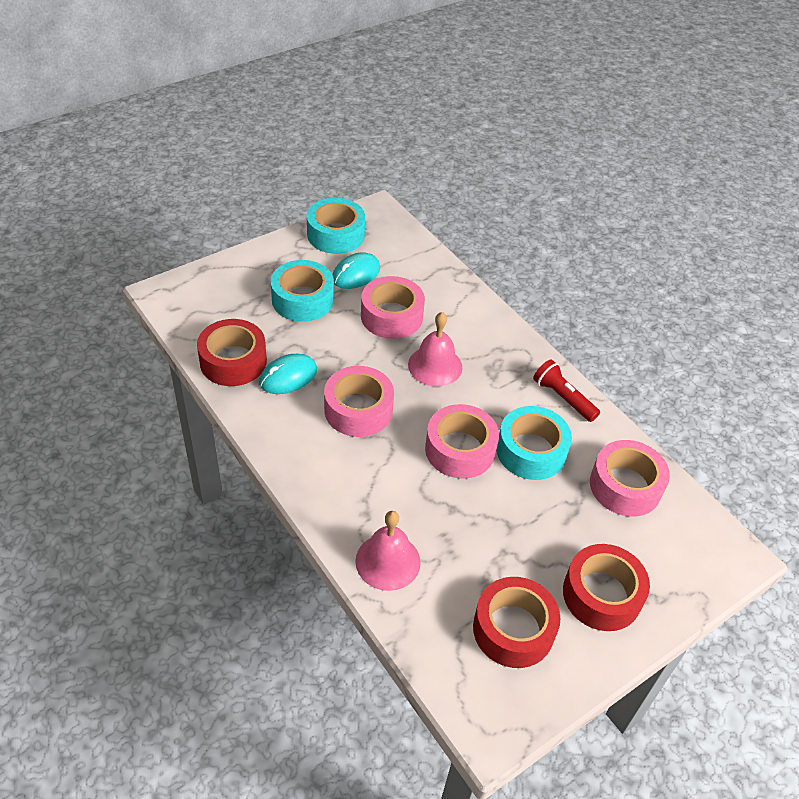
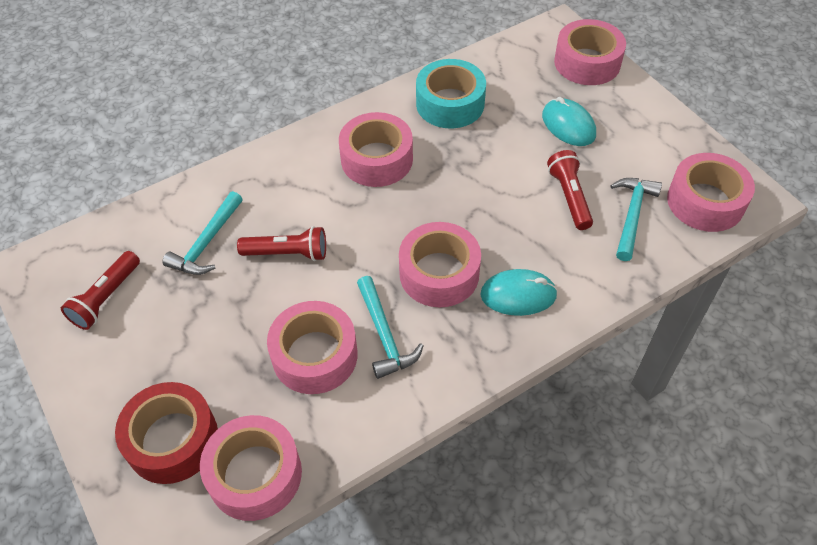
pink bell: 2 -> 0
pink tape: 4 -> 6
red flashlight: 1 -> 3
red tape: 3 -> 1
turquoise hammer: 0 -> 3
turquoise tape: 3 -> 1

